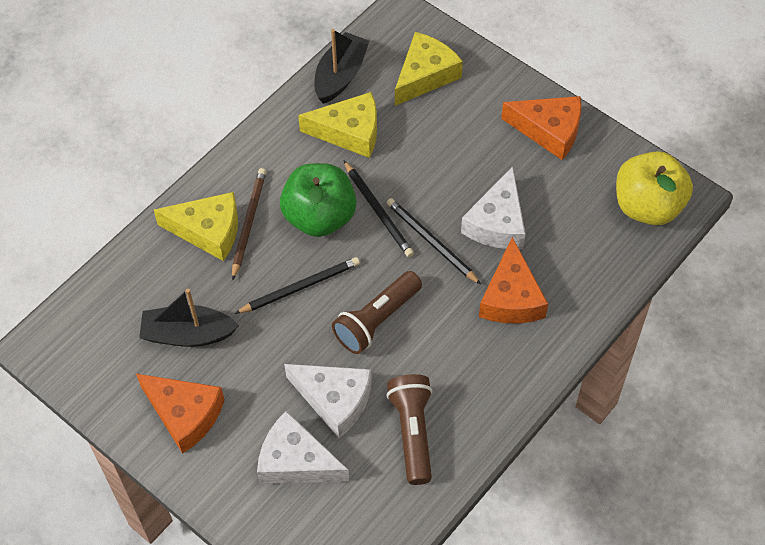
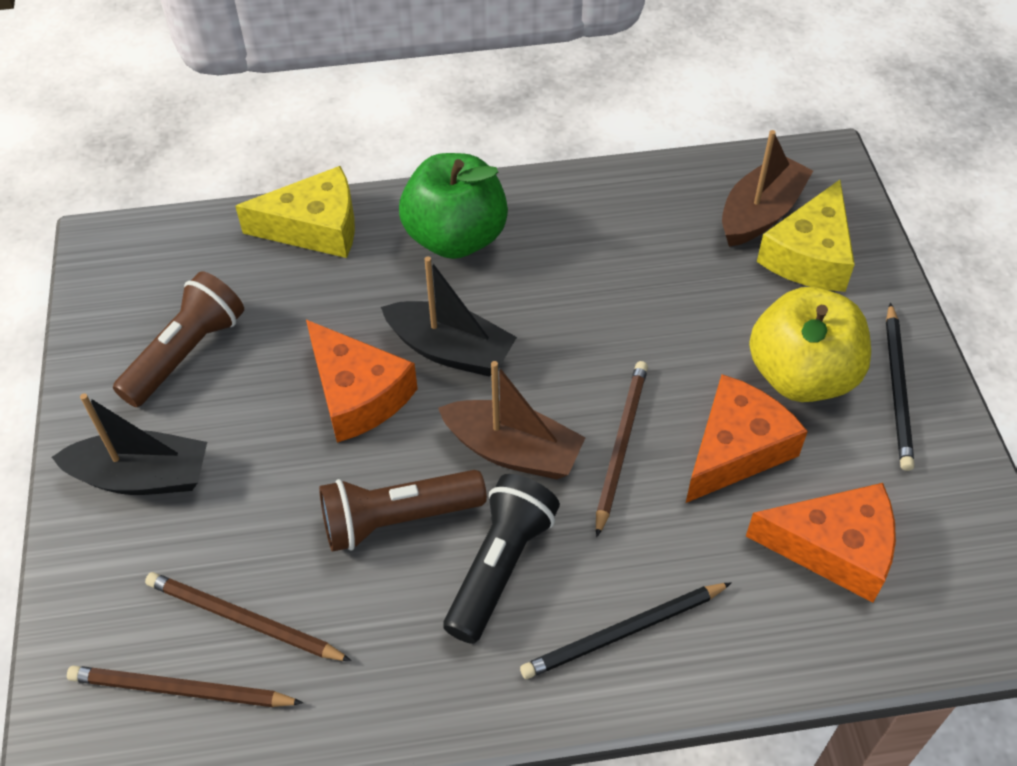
black flashlight: 0 -> 1
black pencil: 3 -> 2
brown boat: 0 -> 2
brown pencil: 1 -> 3
white cheese: 3 -> 0
yellow cheese: 3 -> 2

